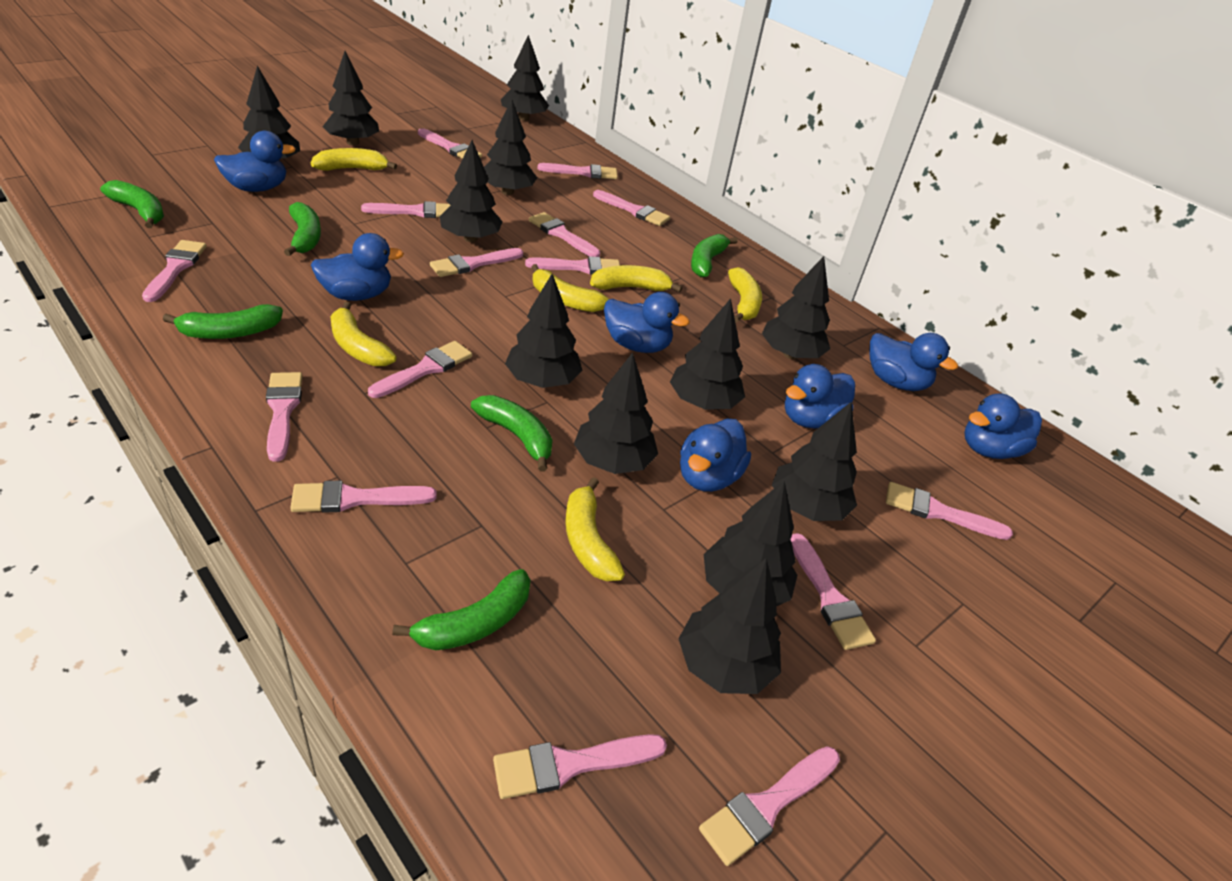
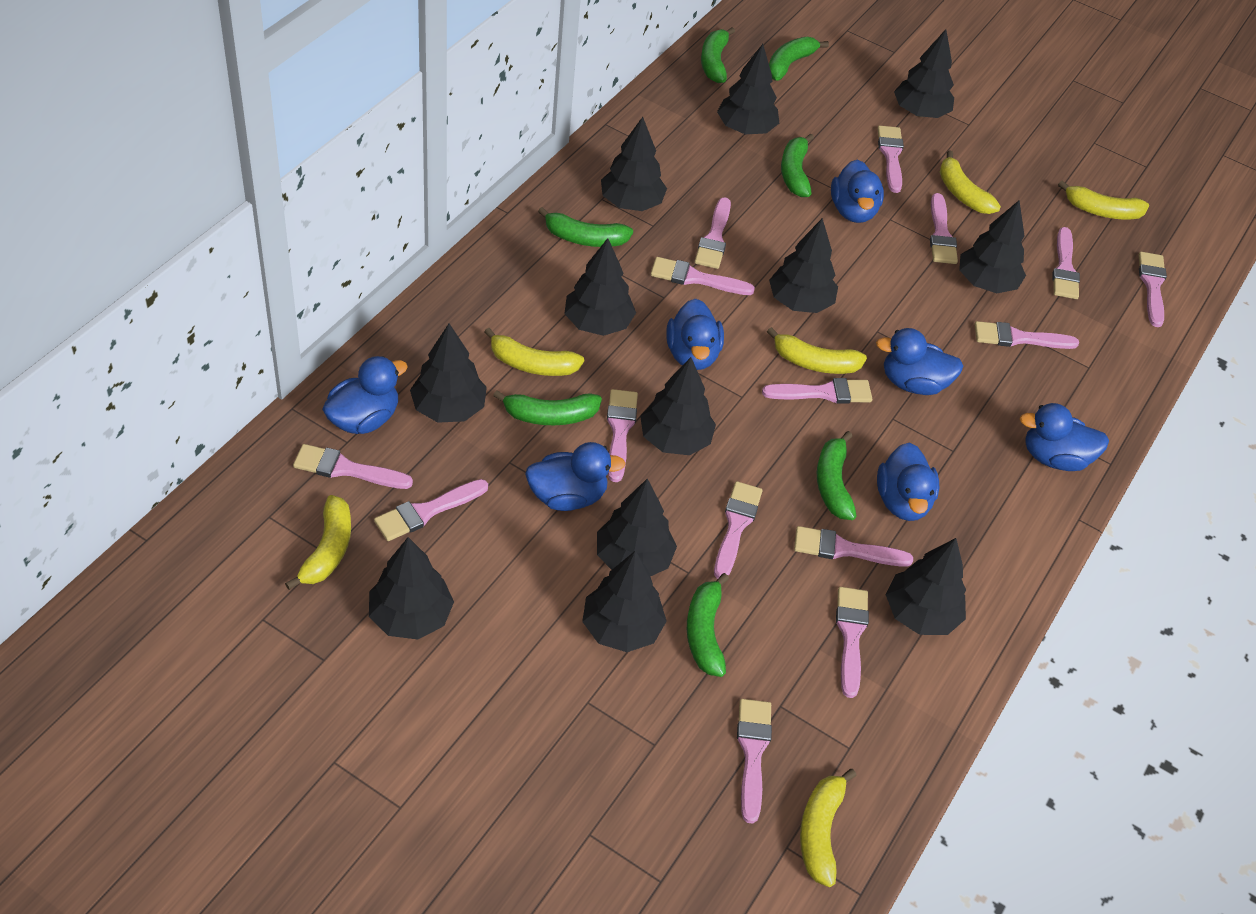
green banana: 6 -> 7

